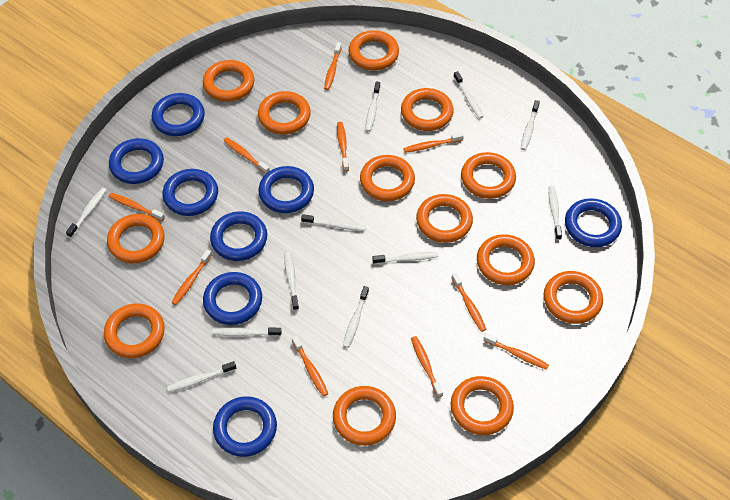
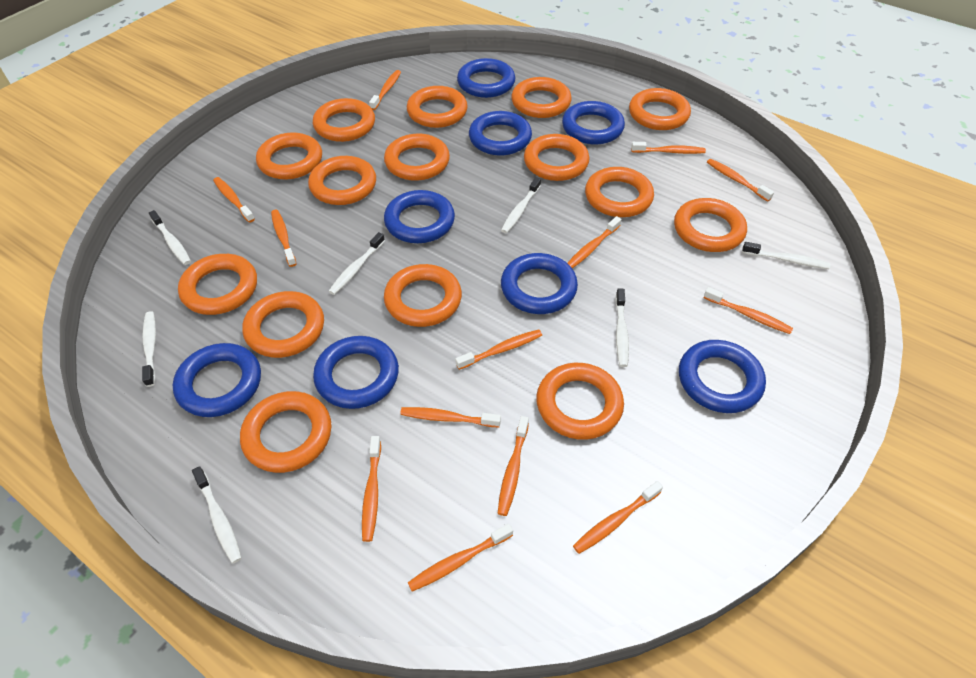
orange ring: 13 -> 15
orange toothbrush: 10 -> 13
white toothbrush: 11 -> 7

